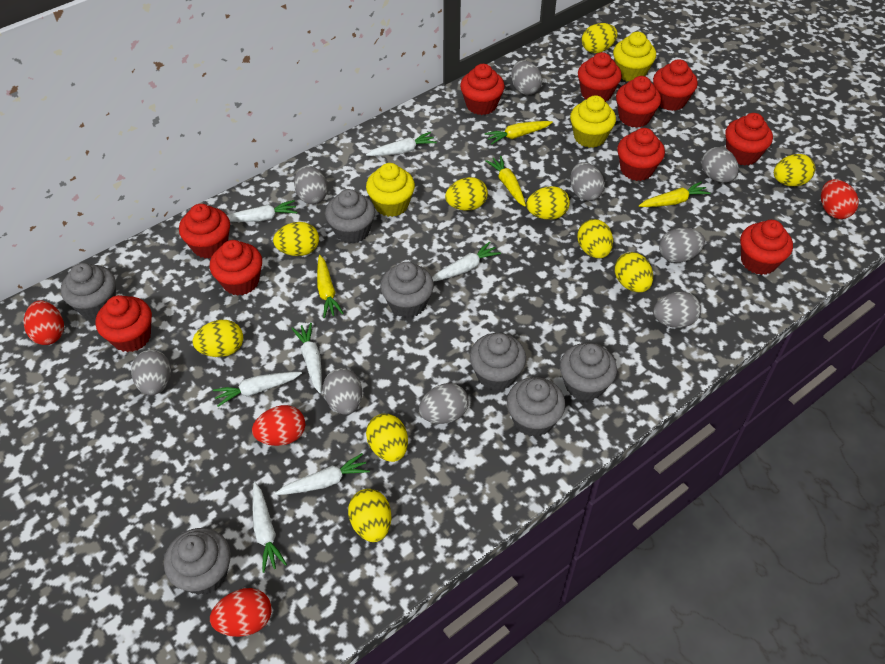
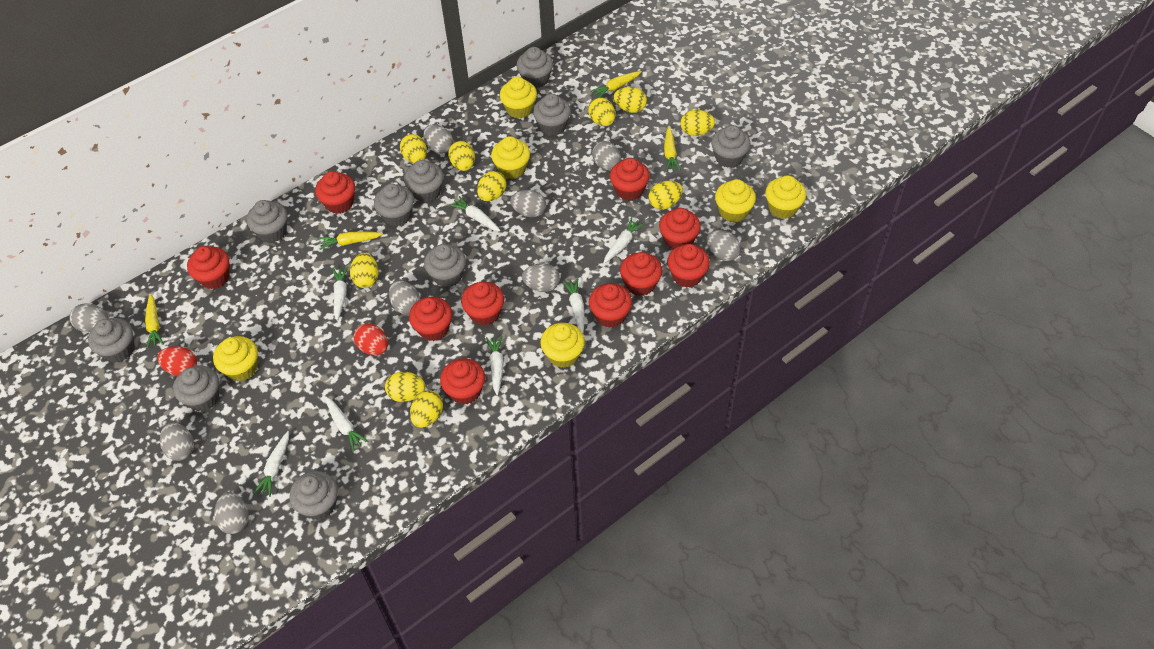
grey cupcake: 7 -> 10
red egg: 4 -> 2
yellow cupcake: 3 -> 6

